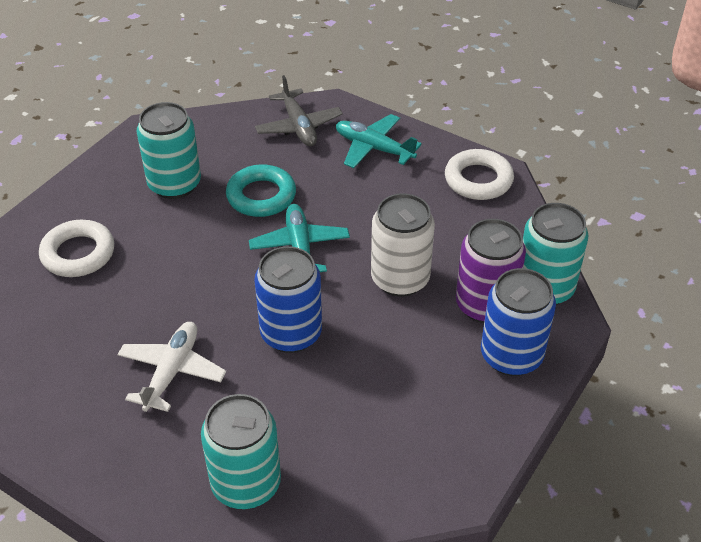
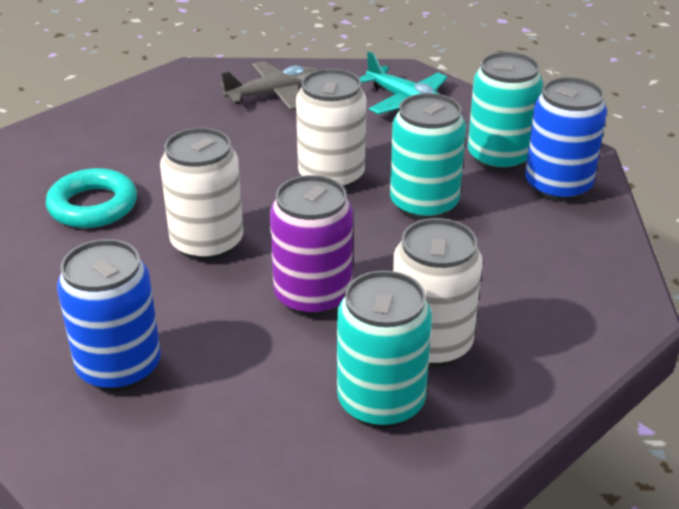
turquoise plane: 2 -> 1
white can: 1 -> 3
white plane: 1 -> 0
white ring: 2 -> 0

